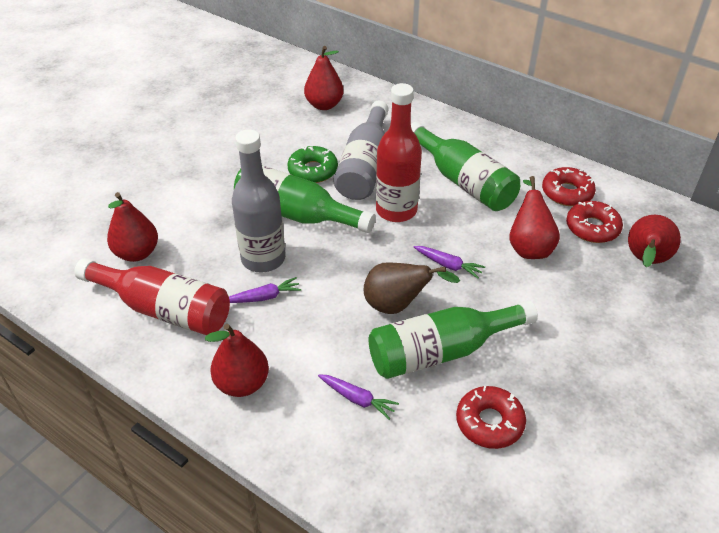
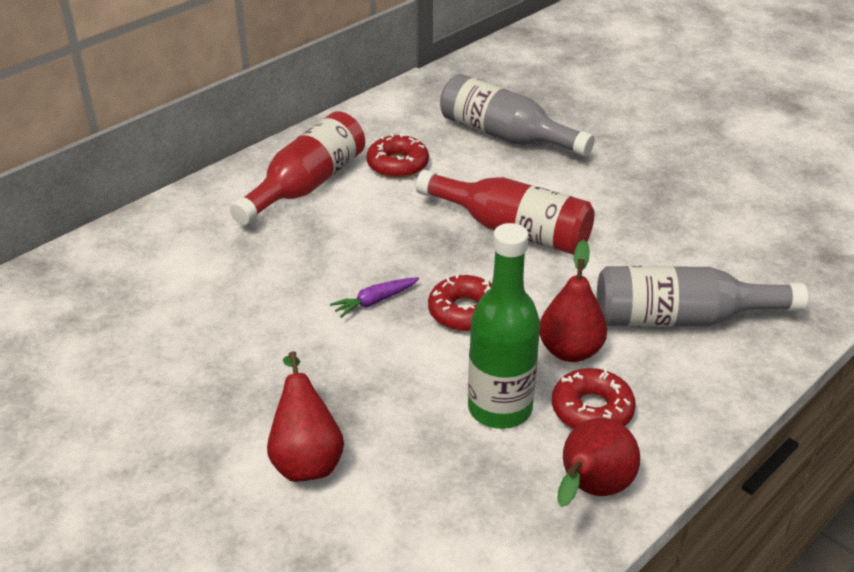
brown pear: 1 -> 0
green bottle: 3 -> 1
green donut: 1 -> 0
purple carrot: 3 -> 1
red pear: 5 -> 3

